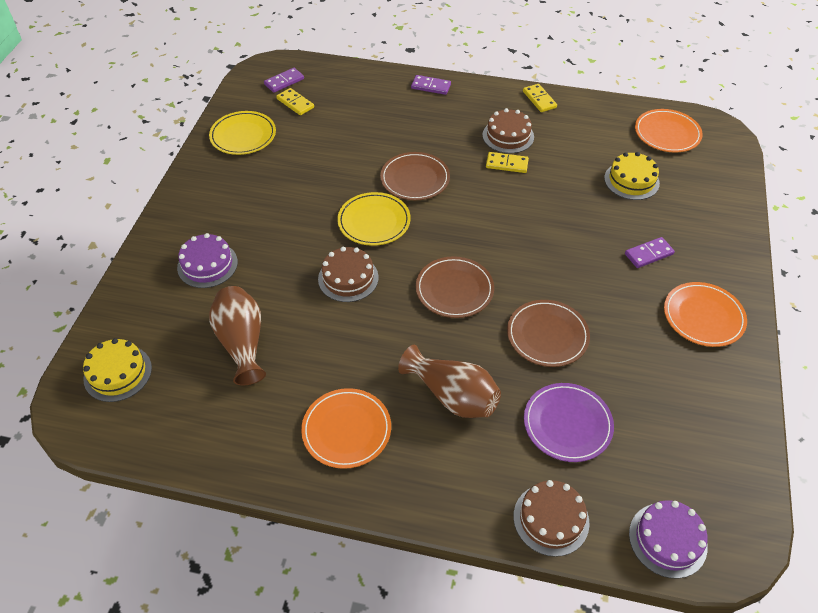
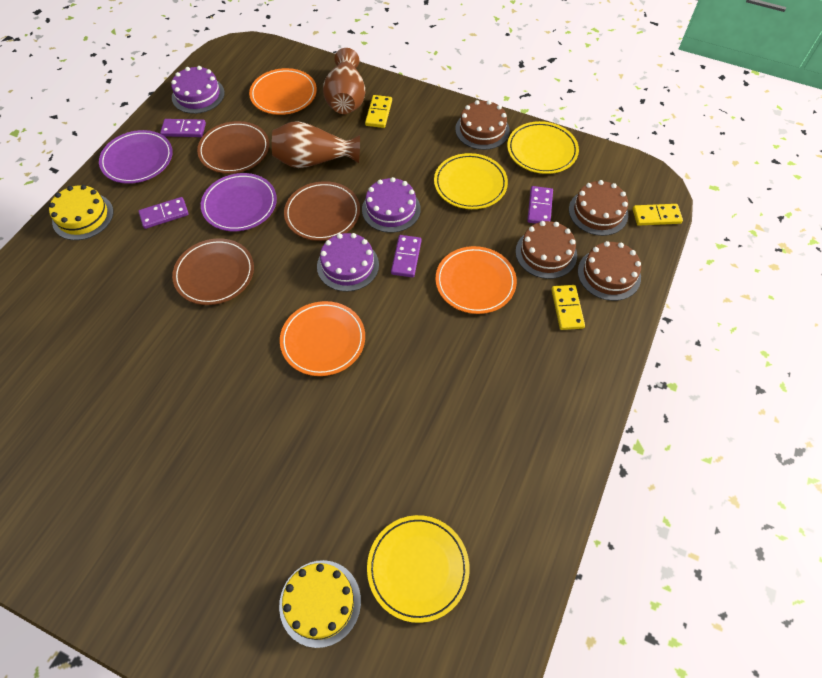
brown cake: 3 -> 4
purple cake: 2 -> 3
purple domino: 3 -> 4
purple plate: 1 -> 2
yellow plate: 2 -> 3

